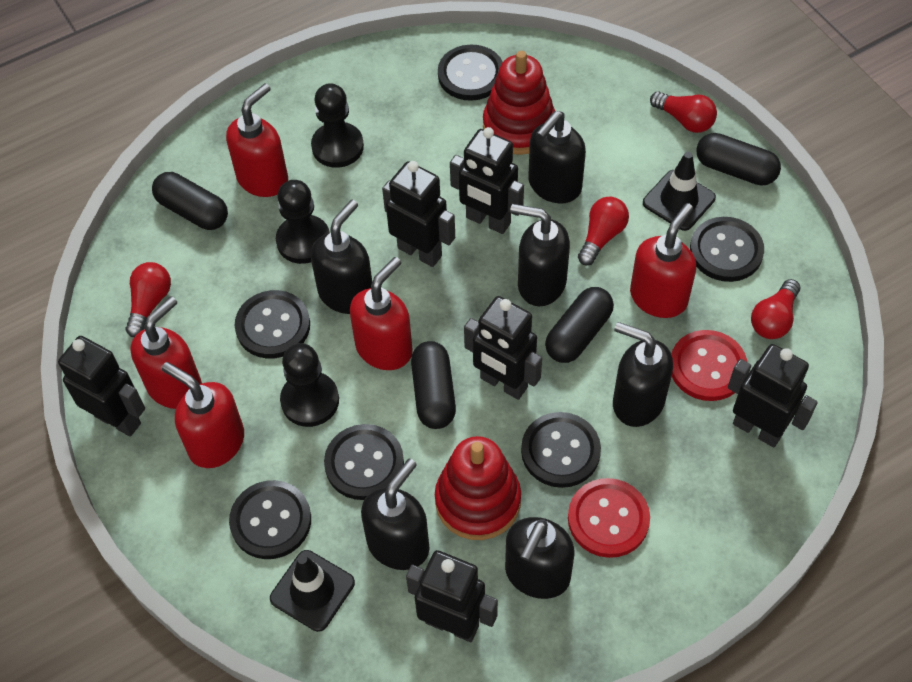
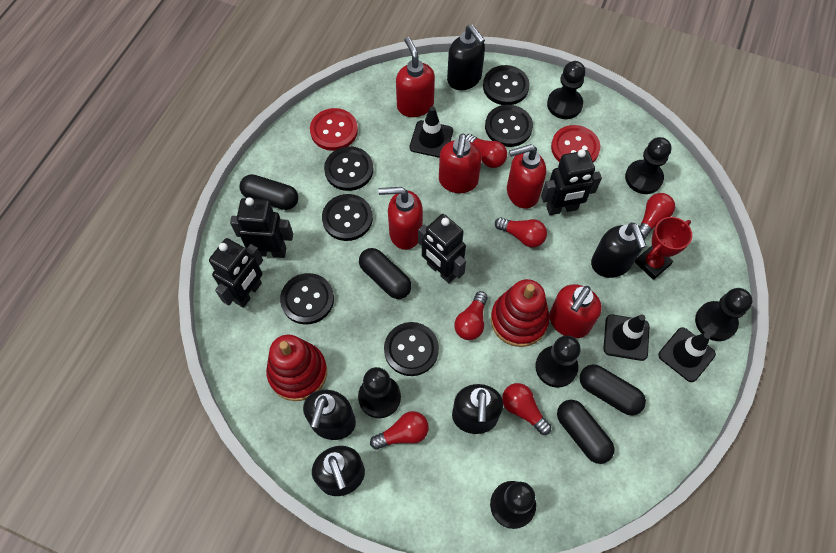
black pawn: 3 -> 6
black robot: 6 -> 4
black soap dispenser: 6 -> 5
black traffic cone: 2 -> 3
red light bulb: 4 -> 6
red trophy: 0 -> 1

